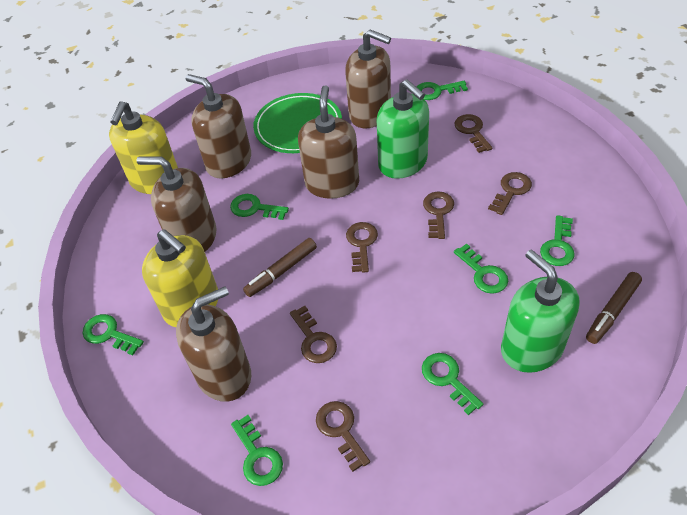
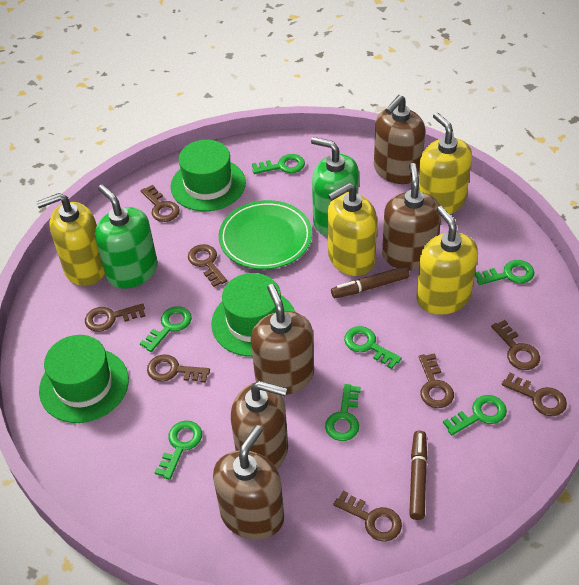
brown key: 6 -> 8
green hat: 0 -> 3
yellow soap dispenser: 2 -> 4

